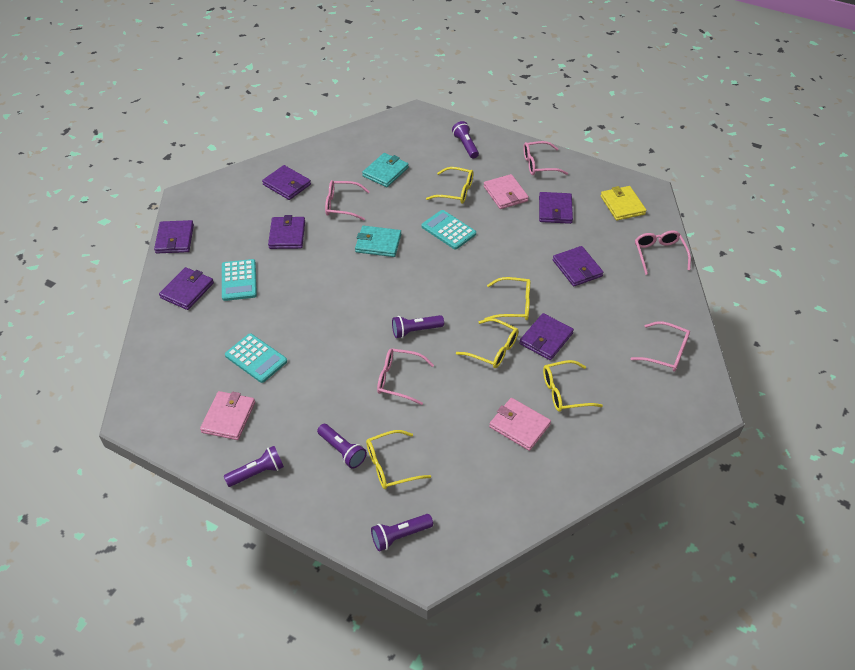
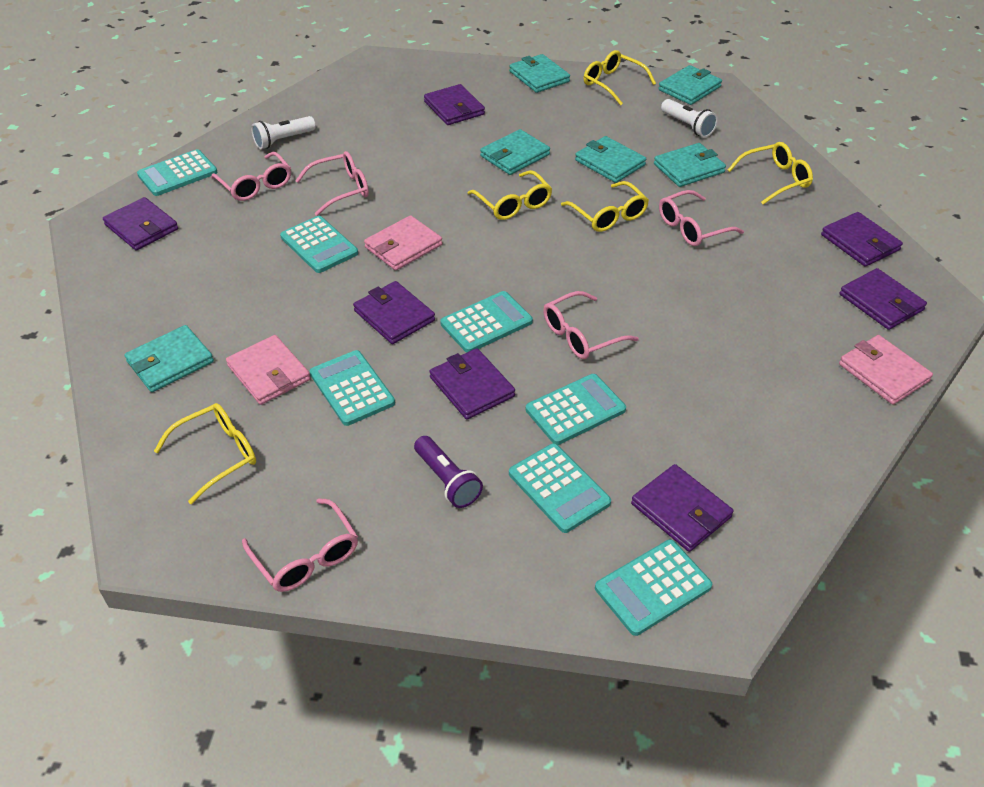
purple flashlight: 5 -> 1
turquoise calculator: 3 -> 7
turquoise wallet: 2 -> 6
white flashlight: 0 -> 2
yellow wallet: 1 -> 0

